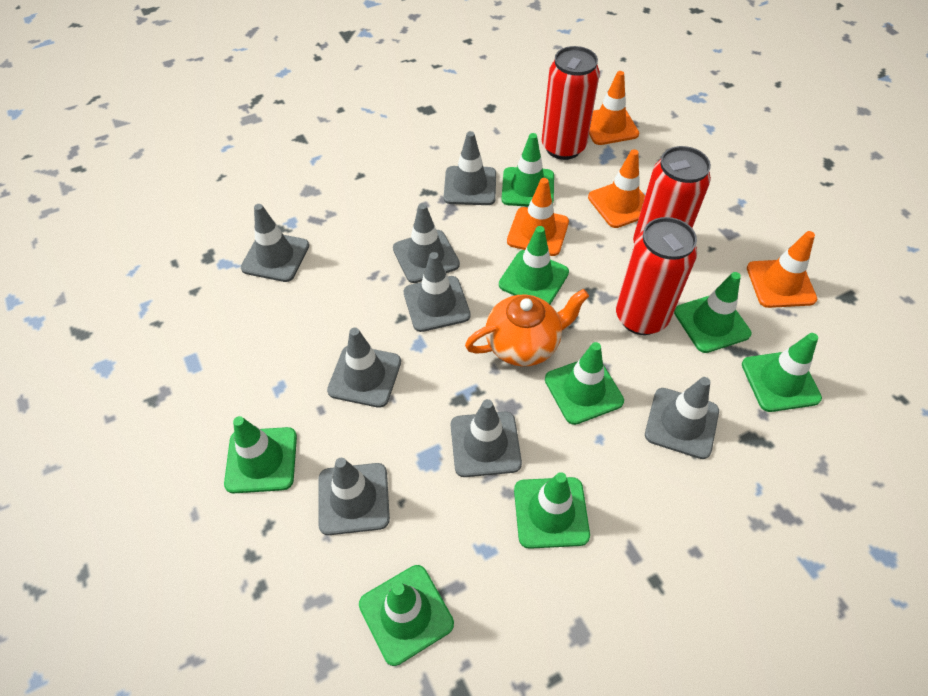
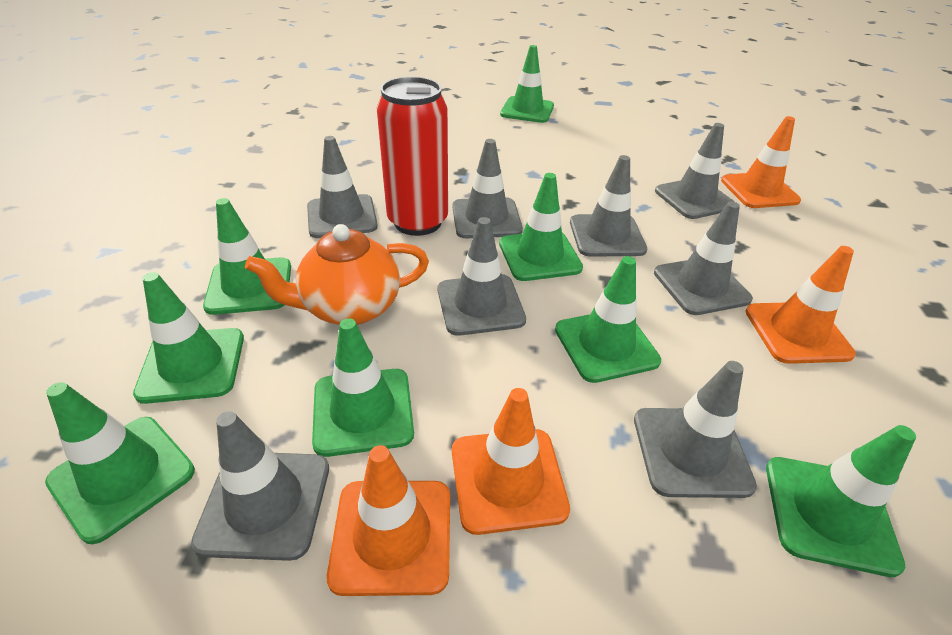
red can: 3 -> 1

